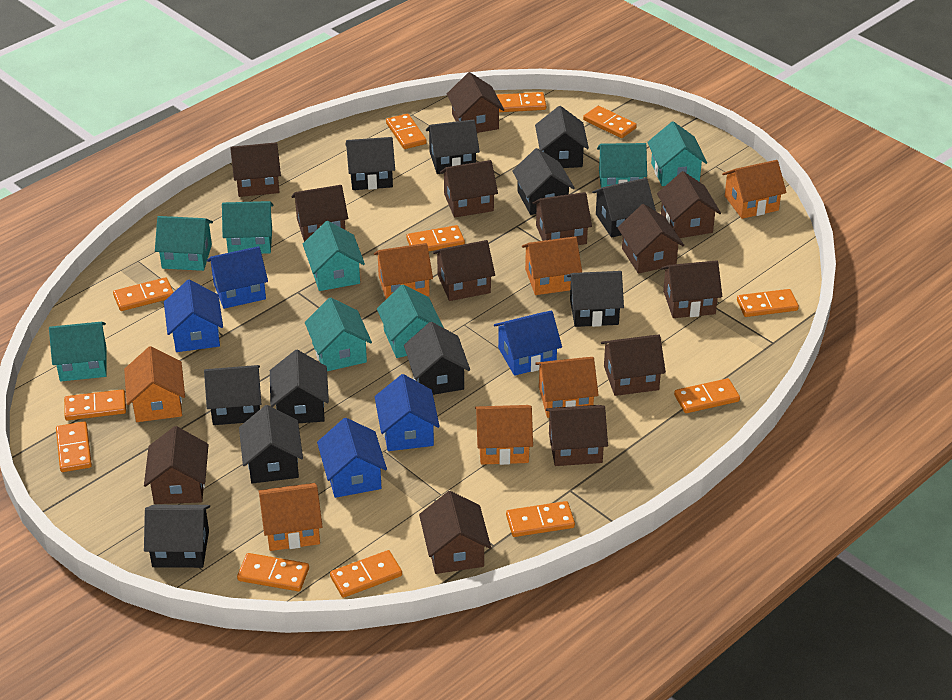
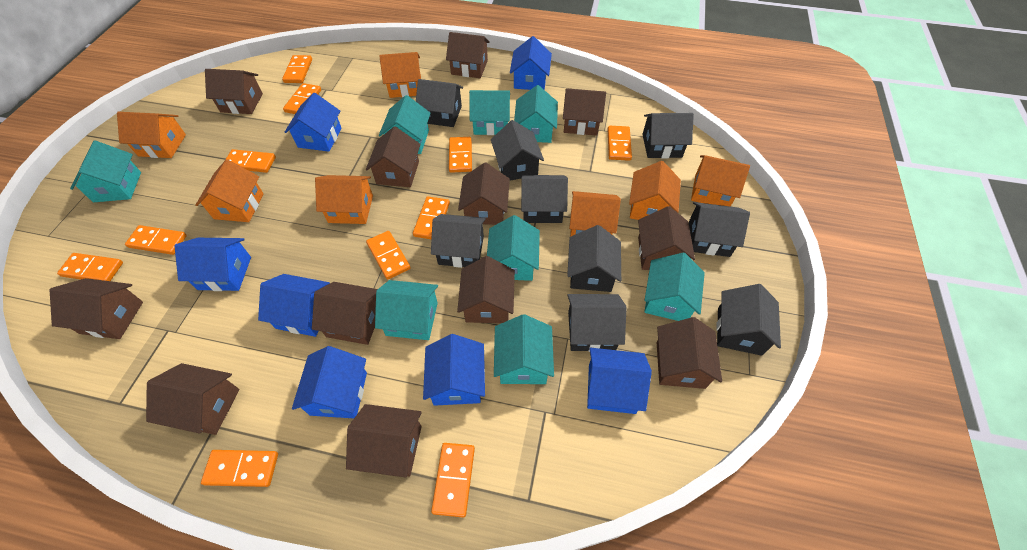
black house: 11 -> 9
blue house: 5 -> 7
brown house: 13 -> 12
orange domino: 12 -> 11

